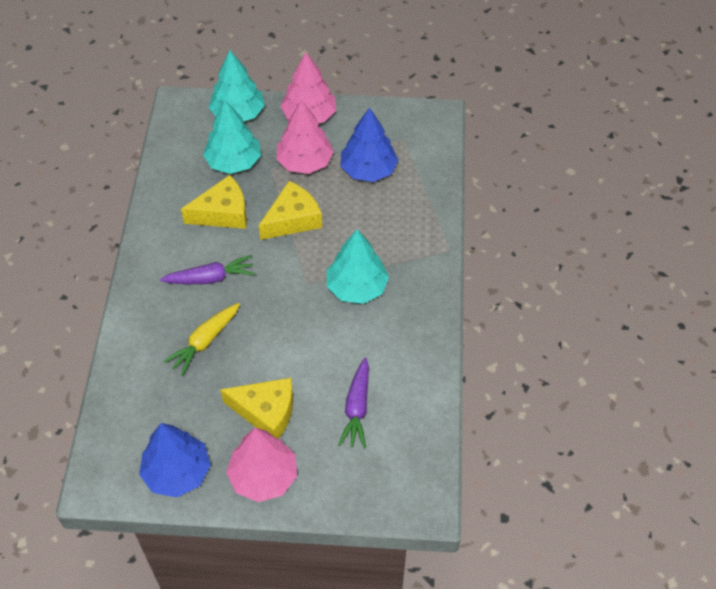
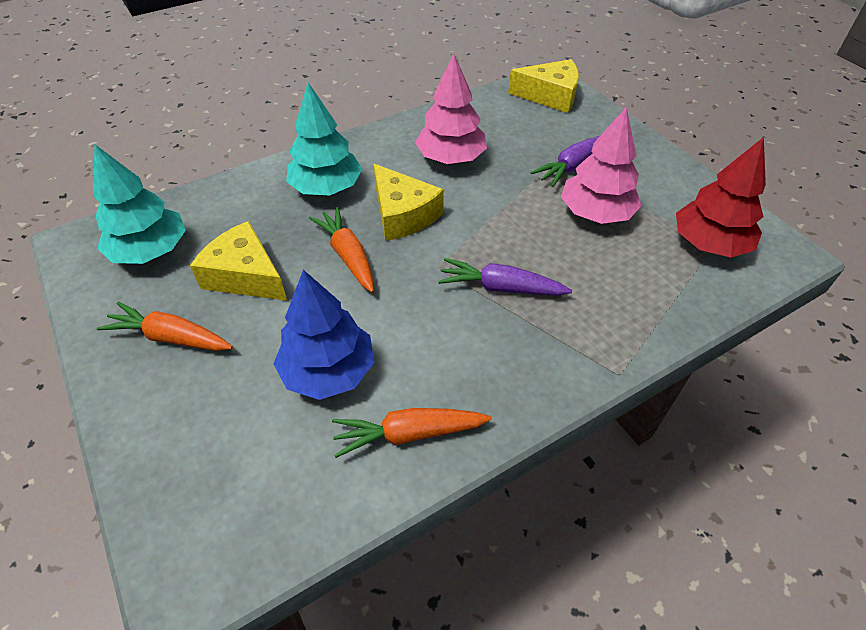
blue tree: 2 -> 1
orange carrot: 0 -> 3
pink tree: 3 -> 2
red tree: 0 -> 1
turquoise tree: 3 -> 2
yellow carrot: 1 -> 0

